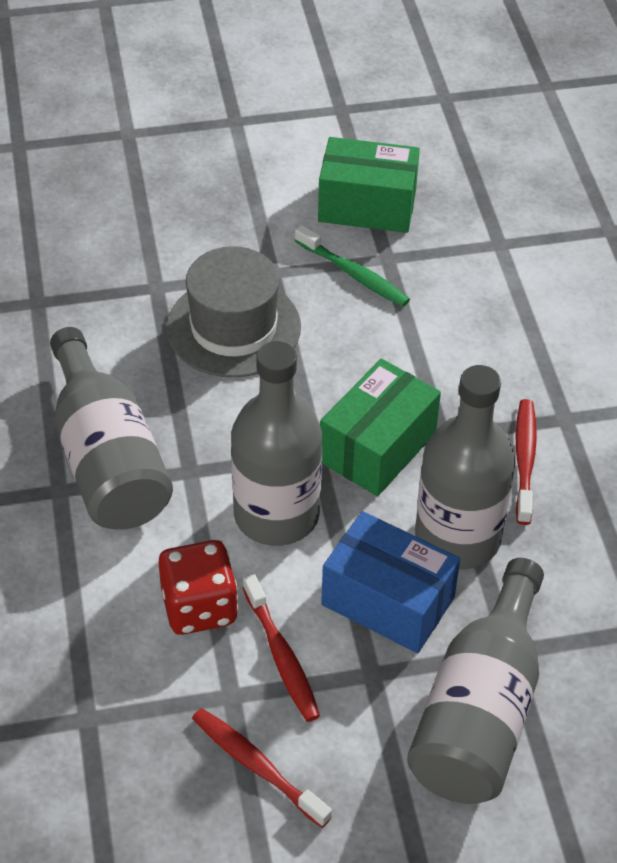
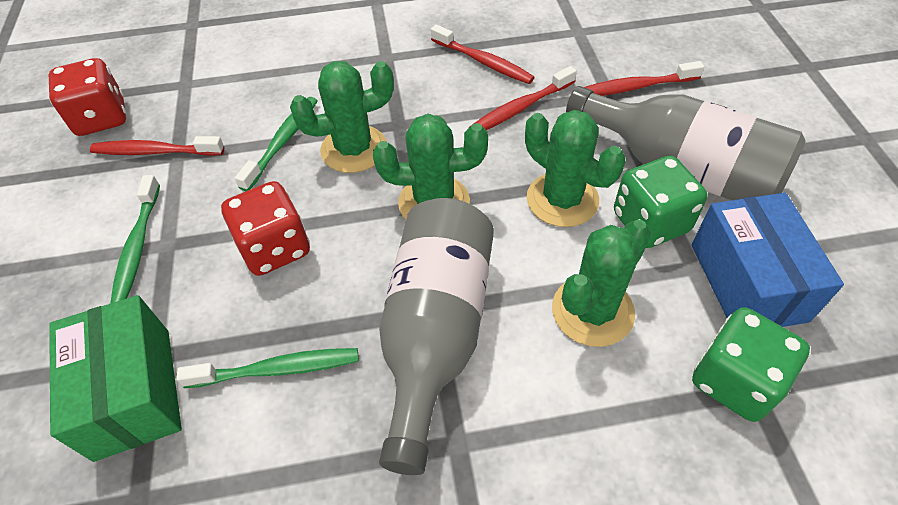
green box: 2 -> 1
green cactus: 0 -> 4
green dice: 0 -> 2
green toothbrush: 1 -> 3
grey bottle: 4 -> 2
grey hat: 1 -> 0
red dice: 1 -> 2
red toothbrush: 3 -> 4

